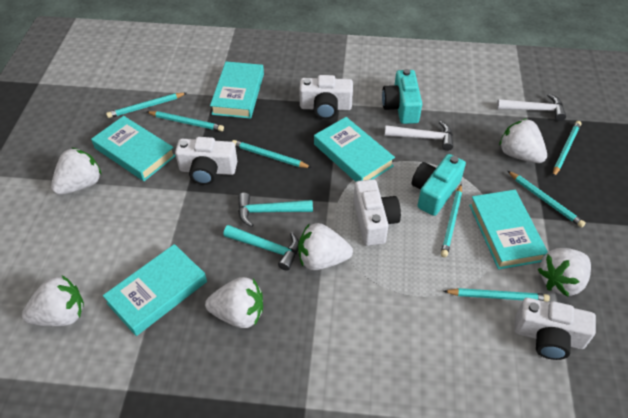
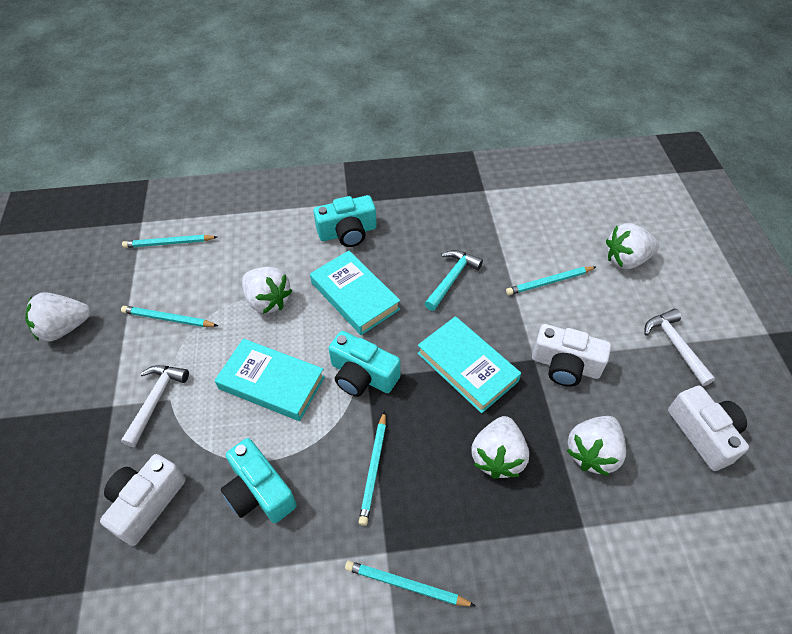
turquoise book: 5 -> 3
turquoise camera: 2 -> 3
turquoise hammer: 2 -> 1
turquoise pencil: 7 -> 5
white camera: 4 -> 3
white strawberry: 6 -> 5

